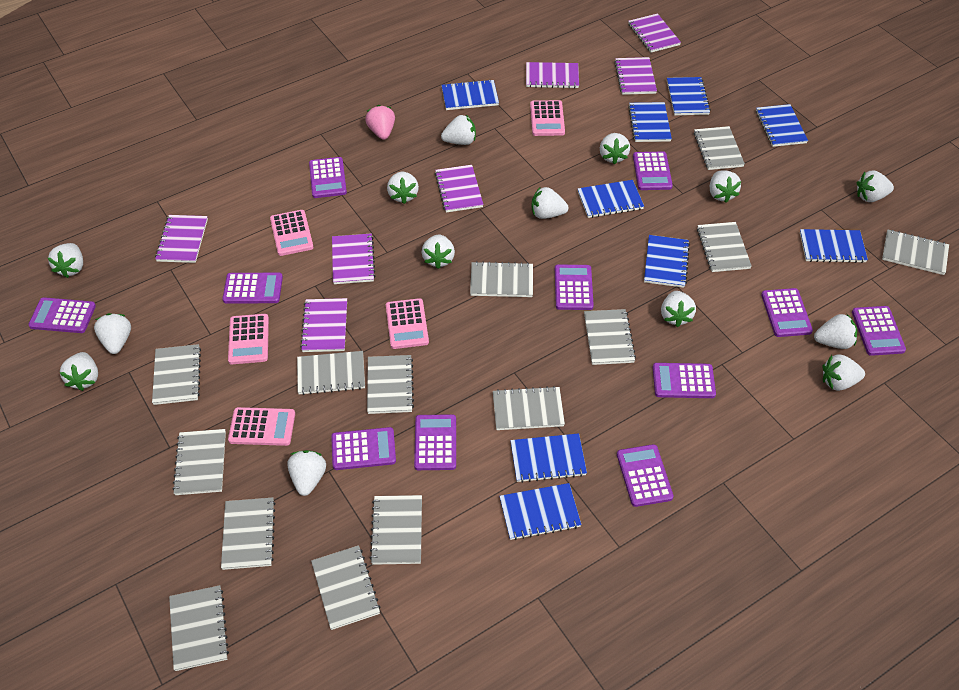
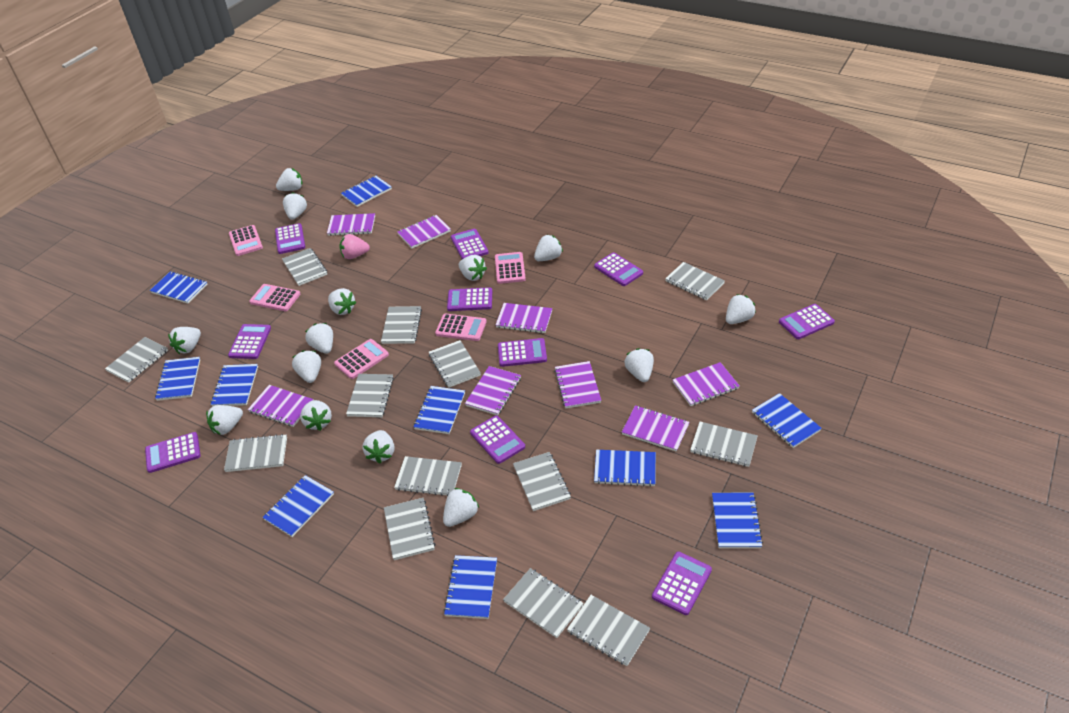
blue notebook: 9 -> 10
grey notebook: 14 -> 13
purple calculator: 11 -> 10
purple notebook: 7 -> 8

